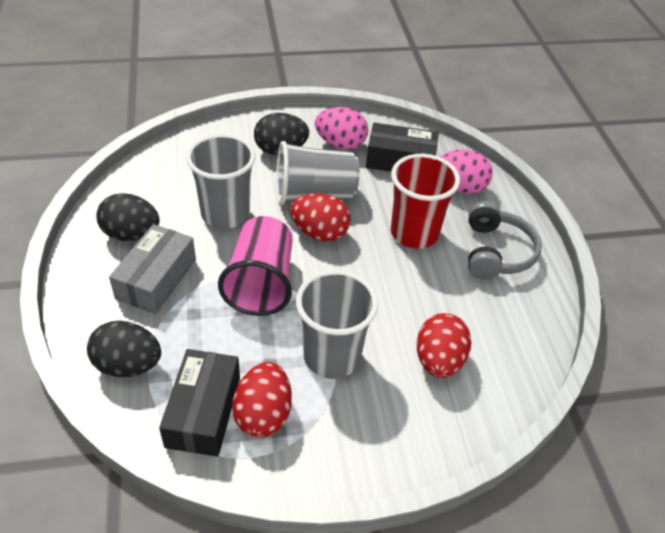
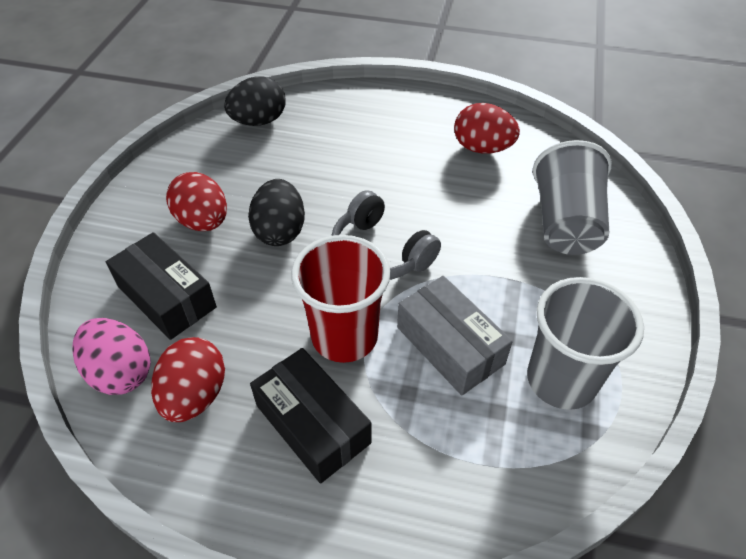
black egg: 3 -> 2
grey cup: 3 -> 2
pink cup: 1 -> 0
pink egg: 2 -> 1

